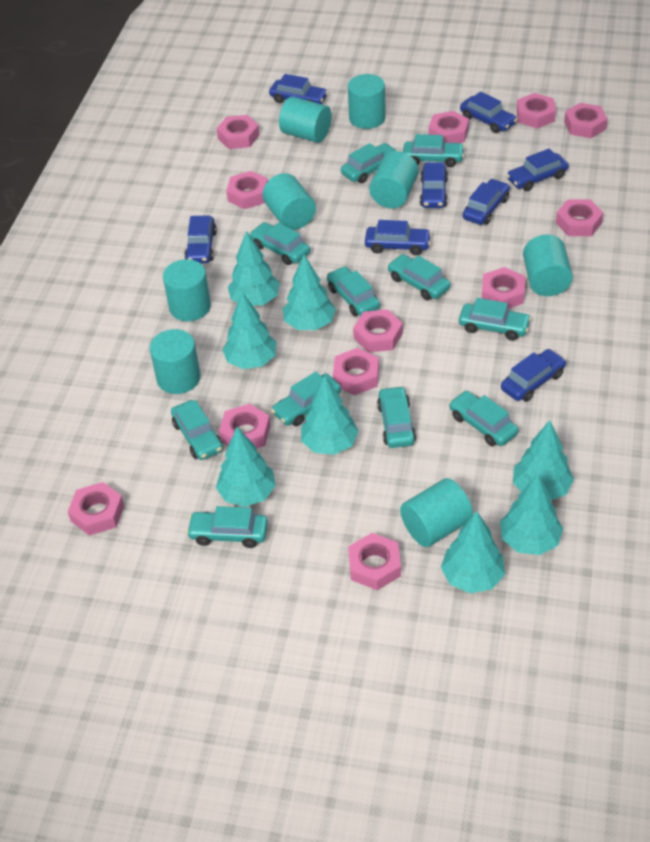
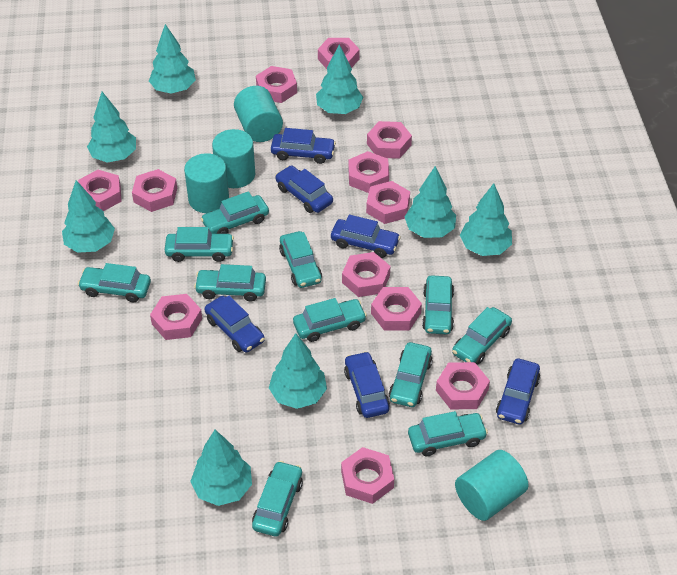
blue car: 8 -> 6
turquoise cylinder: 8 -> 4

